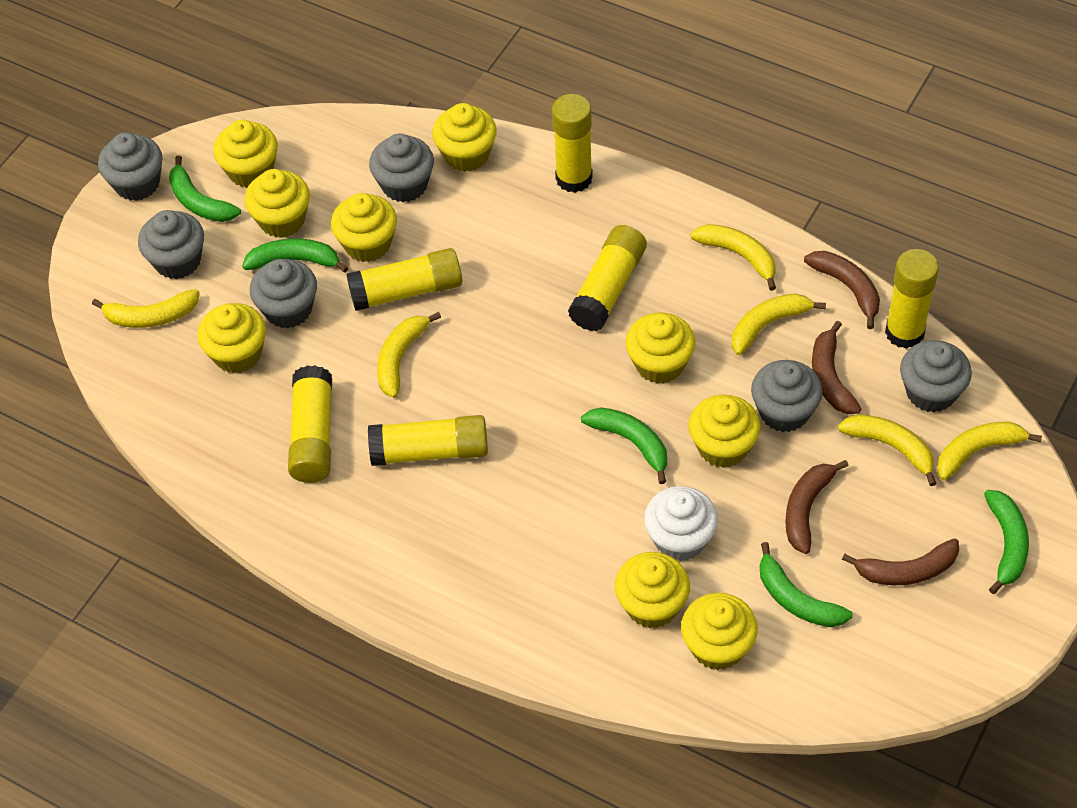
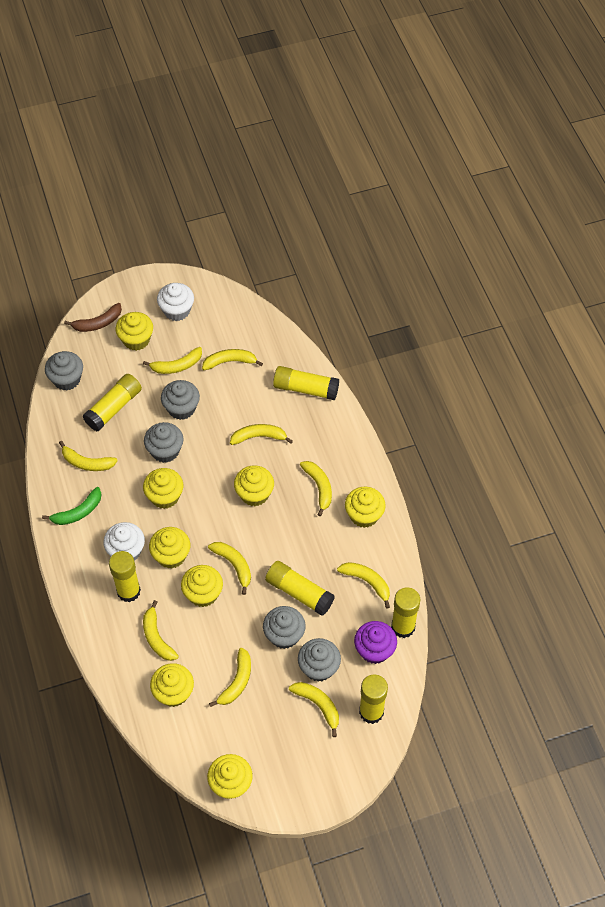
brown banana: 4 -> 1
green banana: 5 -> 1
grey cupcake: 6 -> 5
purple cupcake: 0 -> 1
white cupcake: 1 -> 2
yellow banana: 6 -> 10
yellow cupcake: 9 -> 8

